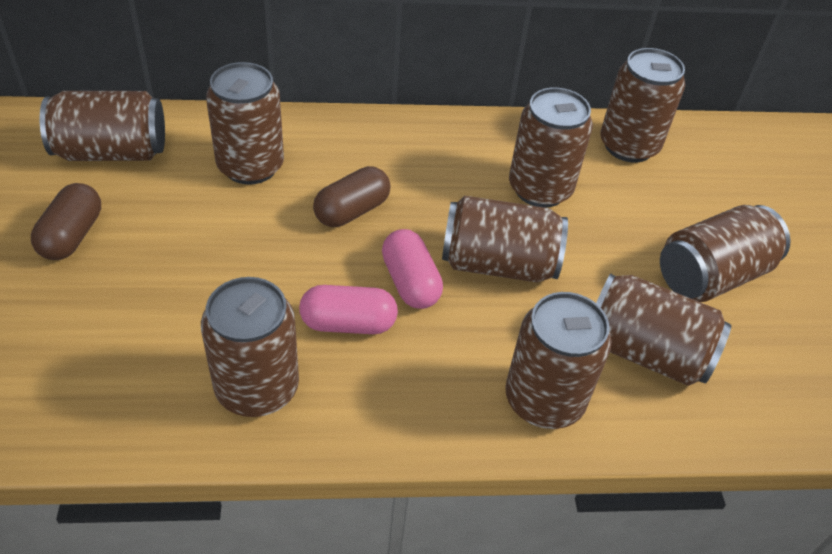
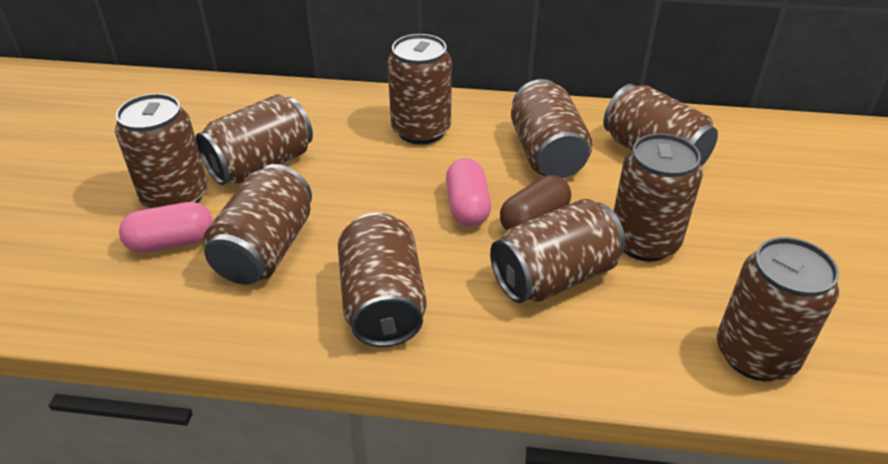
brown can: 9 -> 10
brown capsule: 2 -> 1

